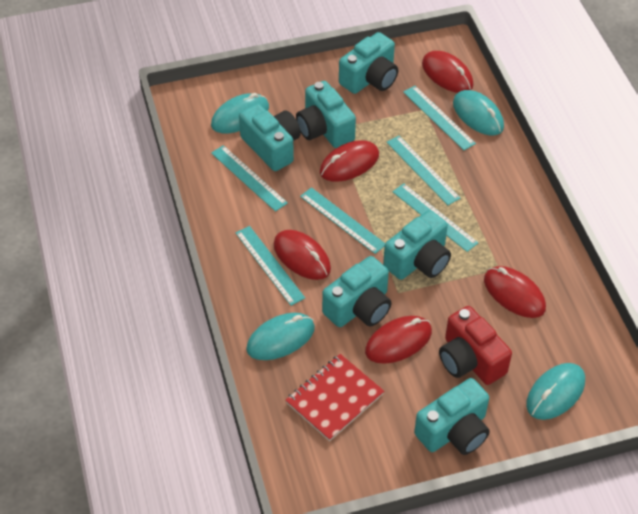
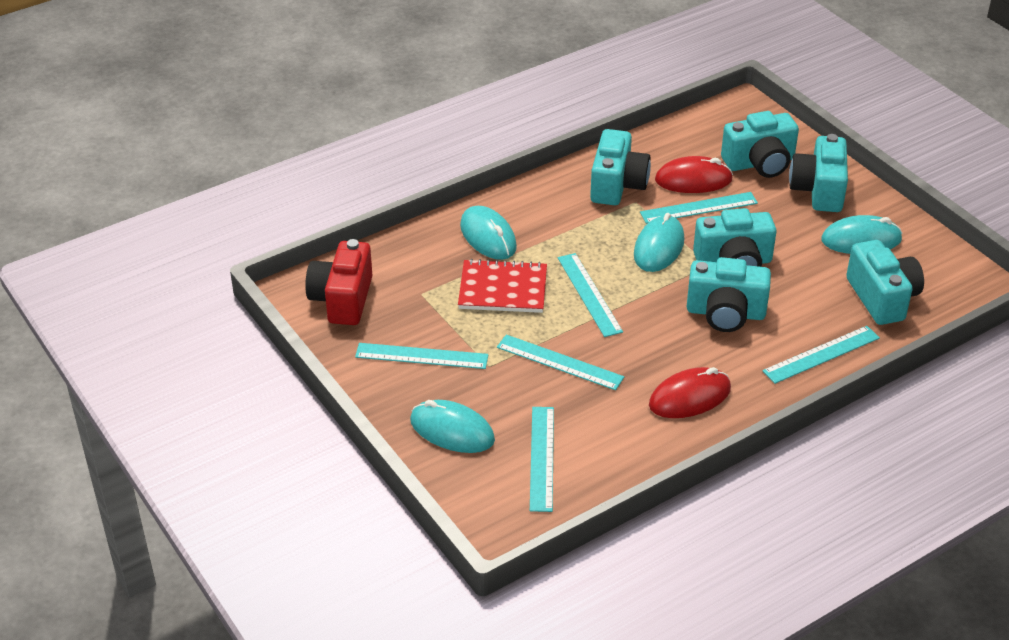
red mouse: 5 -> 2

